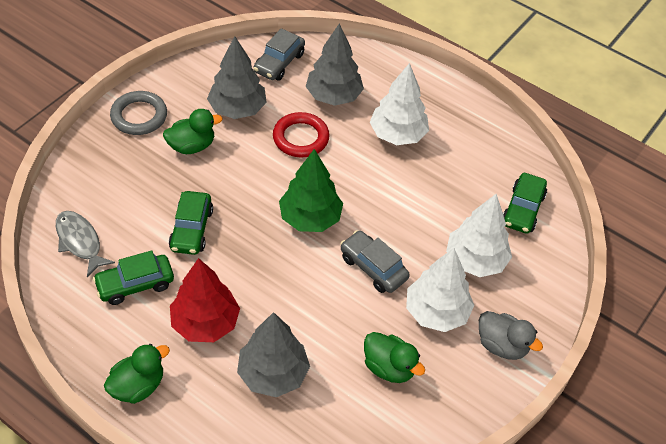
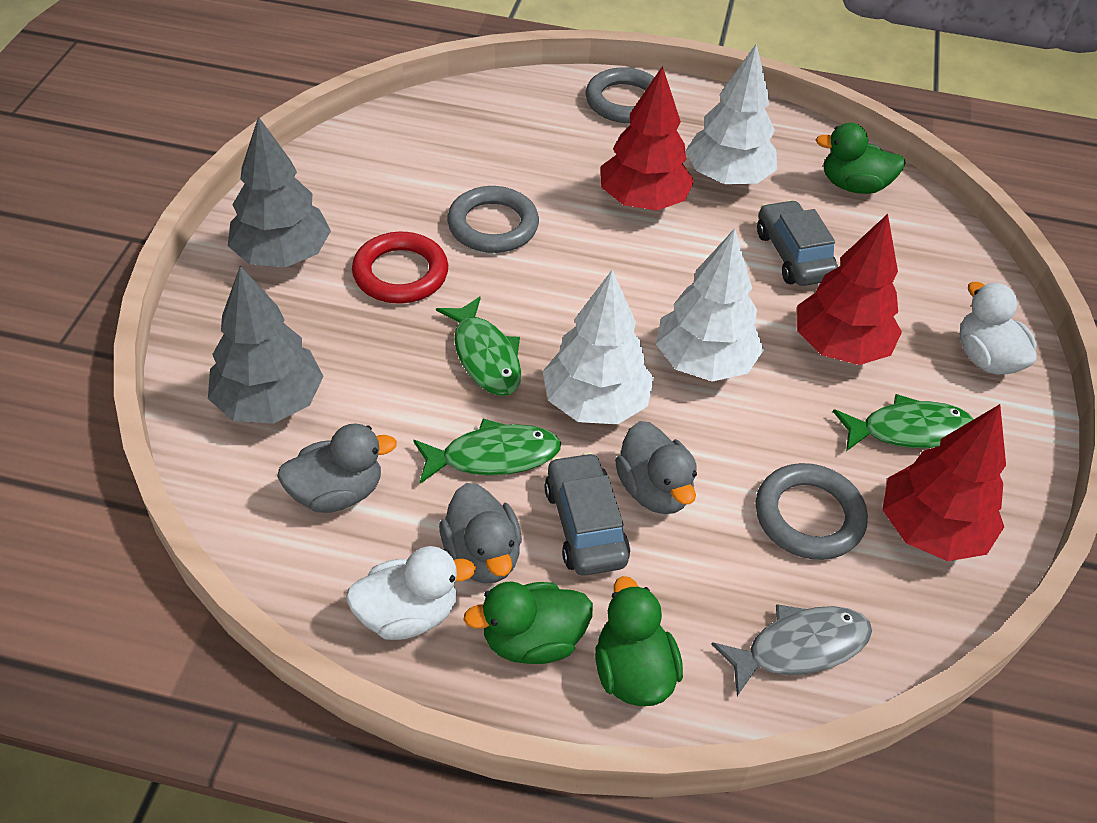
green car: 3 -> 0
green fish: 0 -> 3
green tree: 1 -> 0
grey duck: 1 -> 3
grey ring: 1 -> 3
grey tree: 3 -> 2
red tree: 1 -> 3
white duck: 0 -> 2

